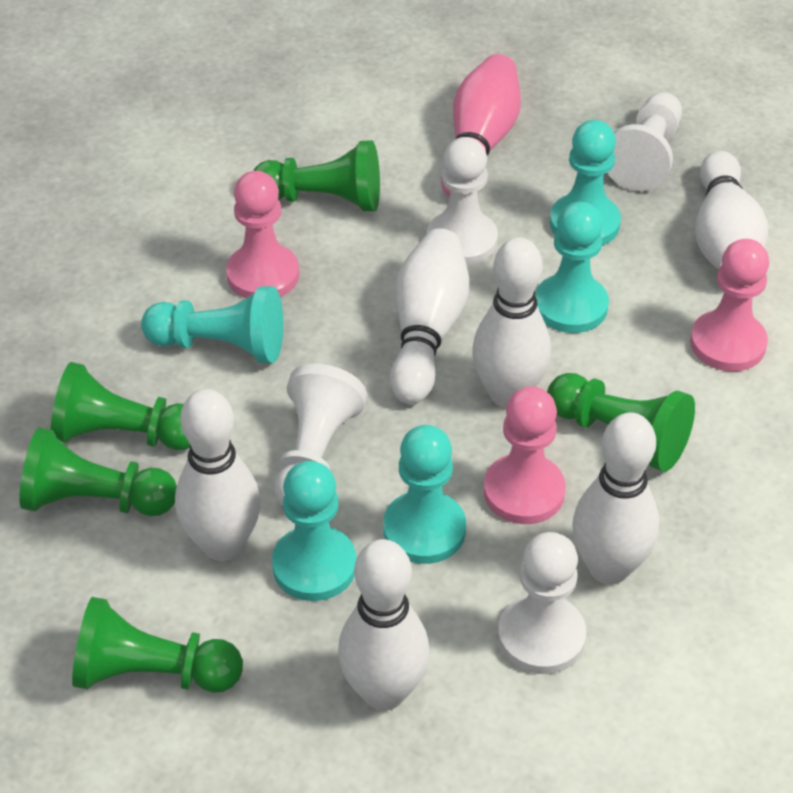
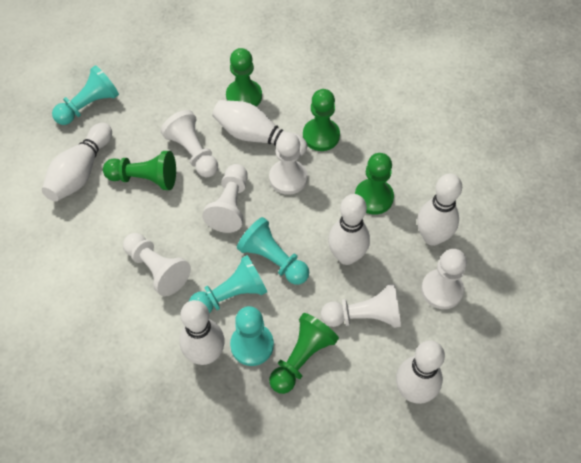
pink bowling pin: 1 -> 0
pink pawn: 3 -> 0
turquoise pawn: 5 -> 4
white pawn: 4 -> 6

